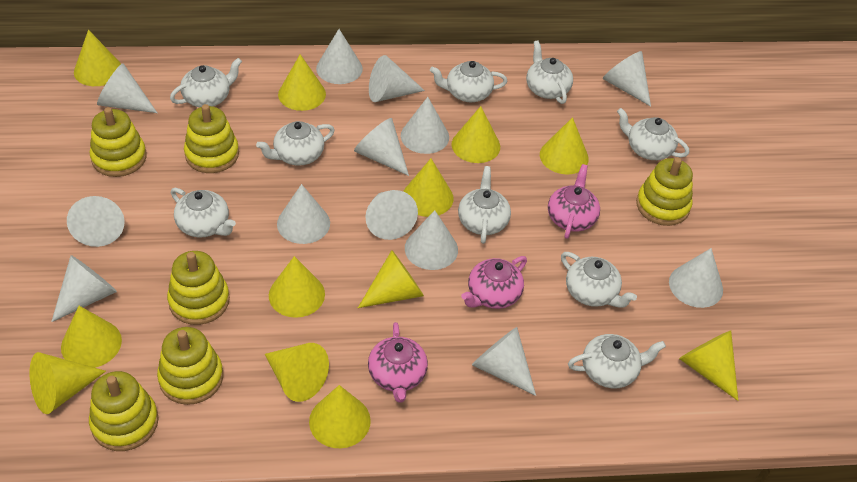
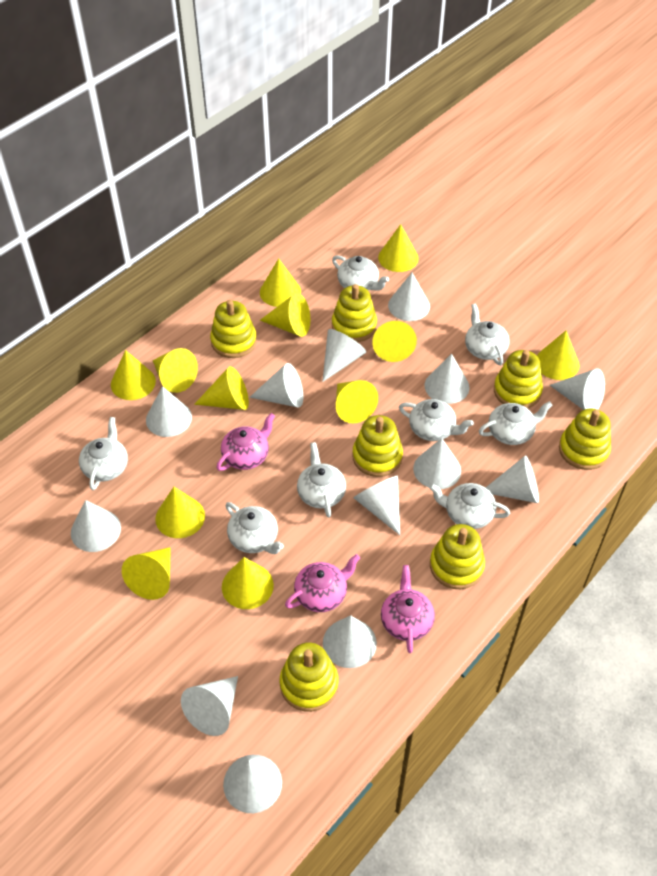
white teapot: 9 -> 8
yellow stacking toy: 6 -> 7

